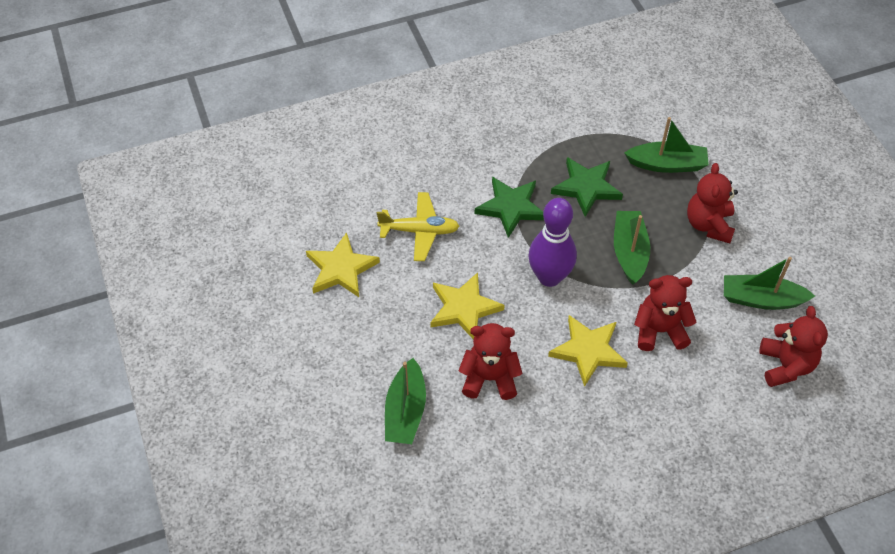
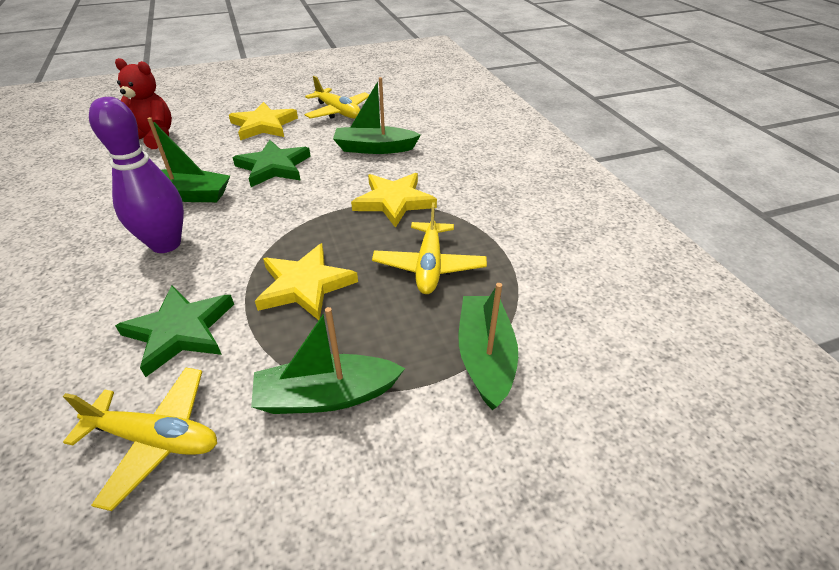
red teddy bear: 4 -> 1
yellow plane: 1 -> 3

